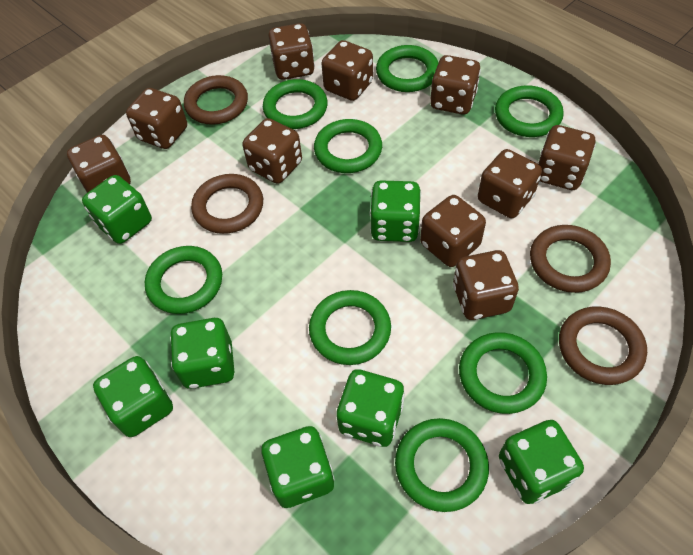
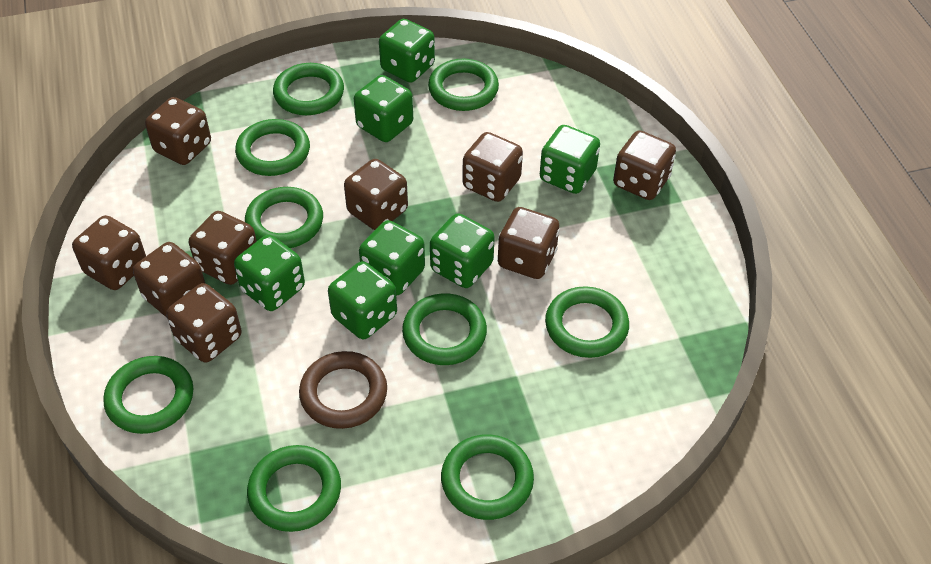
brown dice: 10 -> 9
brown ring: 4 -> 1
green ring: 8 -> 9

